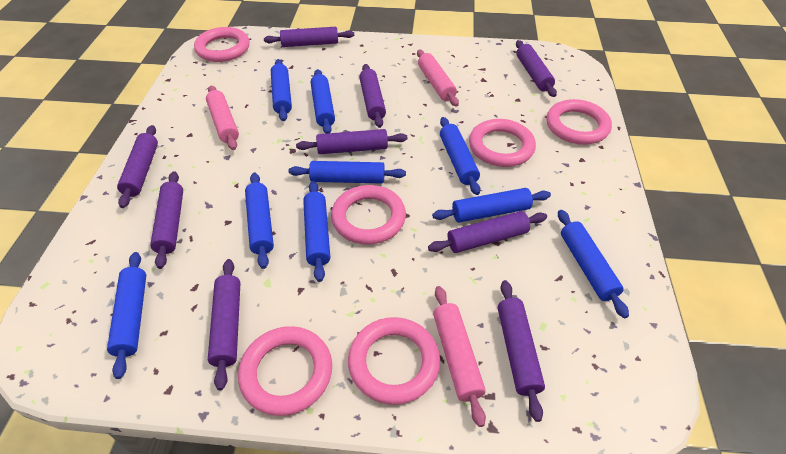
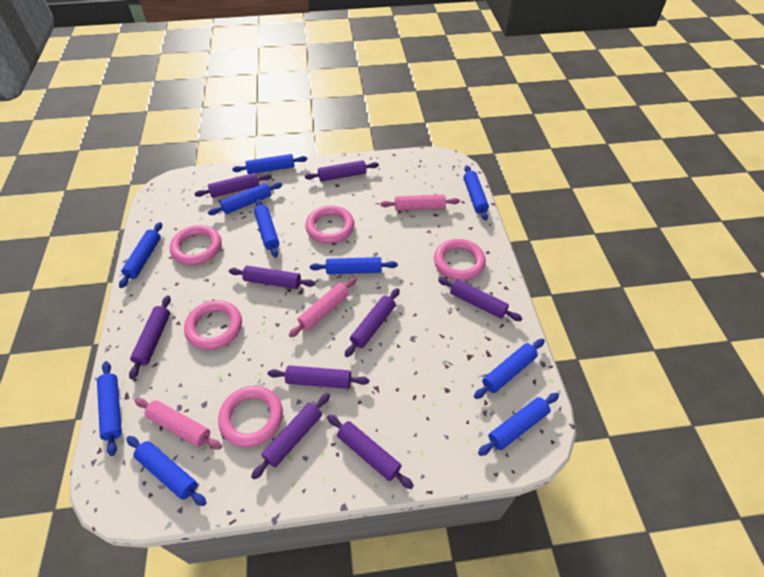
blue rolling pin: 9 -> 10
pink ring: 6 -> 5

